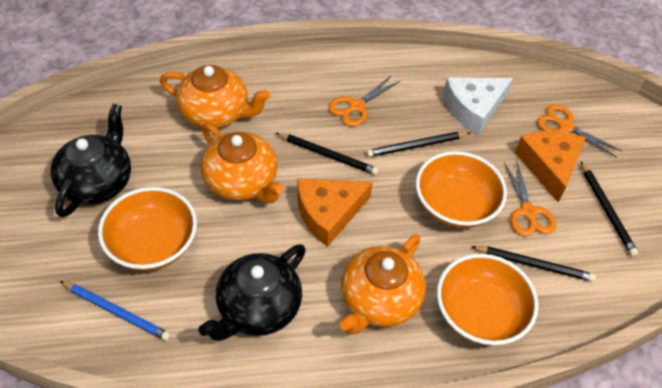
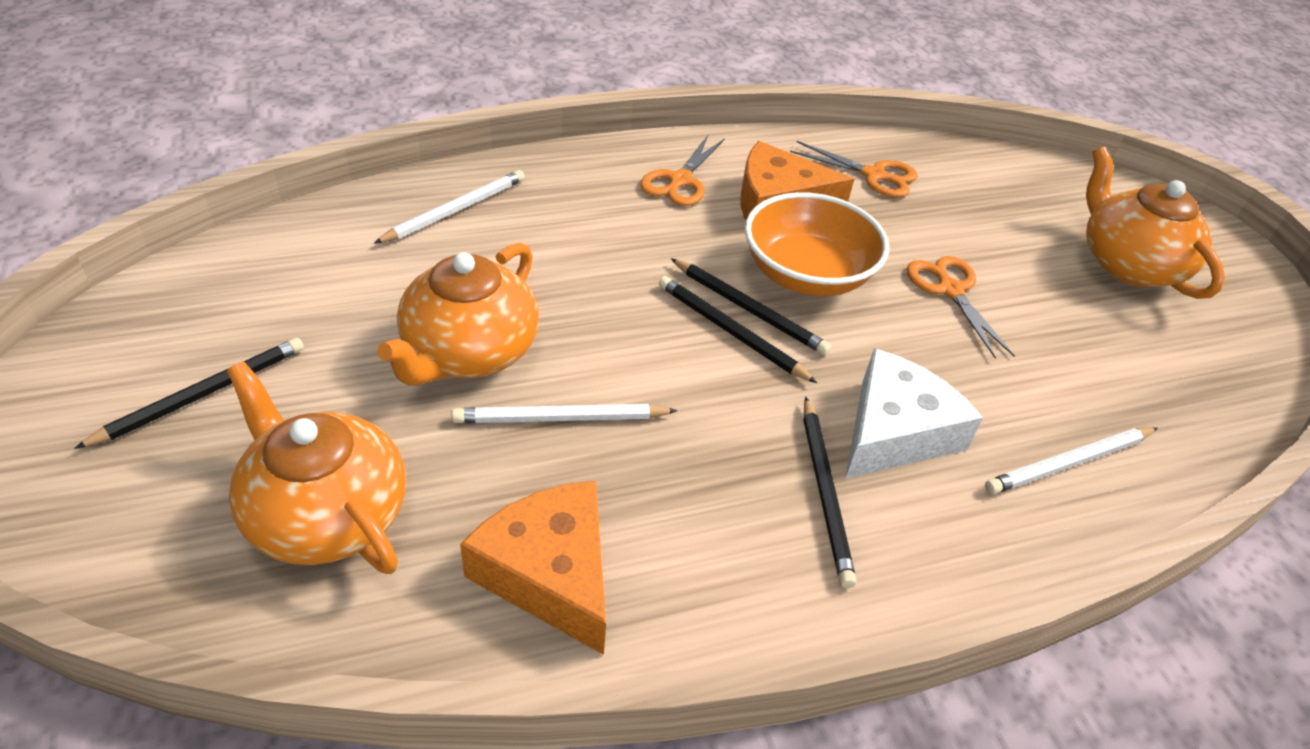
black teapot: 2 -> 0
blue pencil: 1 -> 0
orange bowl: 3 -> 1
white pencil: 0 -> 3

